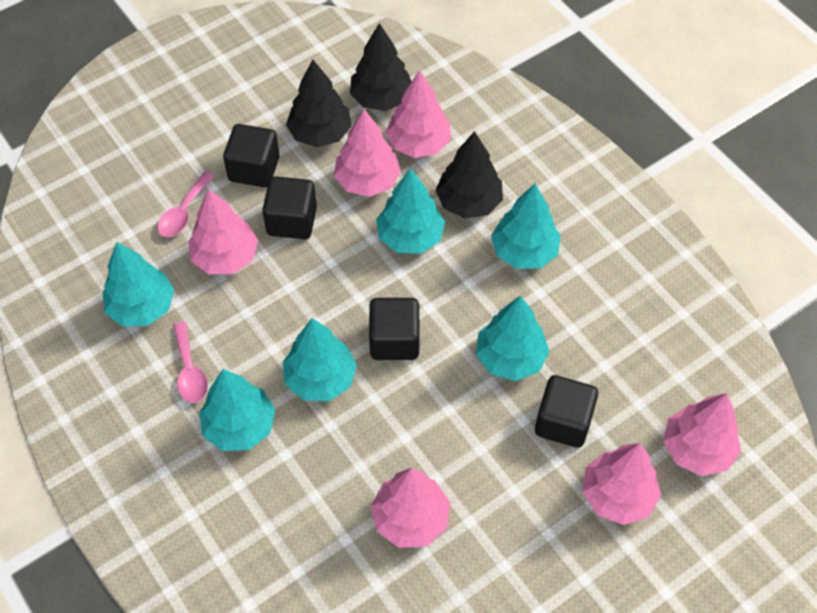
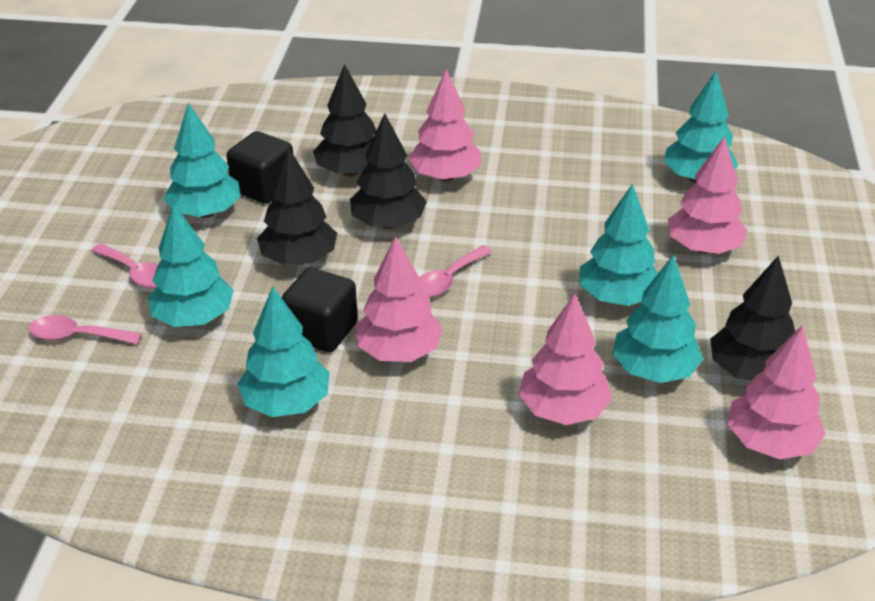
black cube: 4 -> 2
black tree: 3 -> 4
pink spoon: 2 -> 3
pink tree: 6 -> 5

